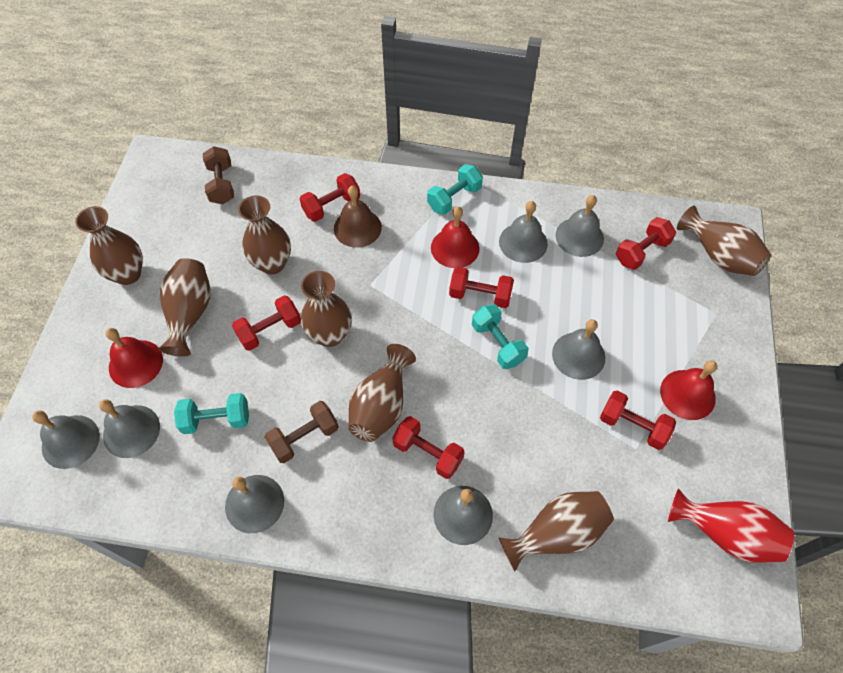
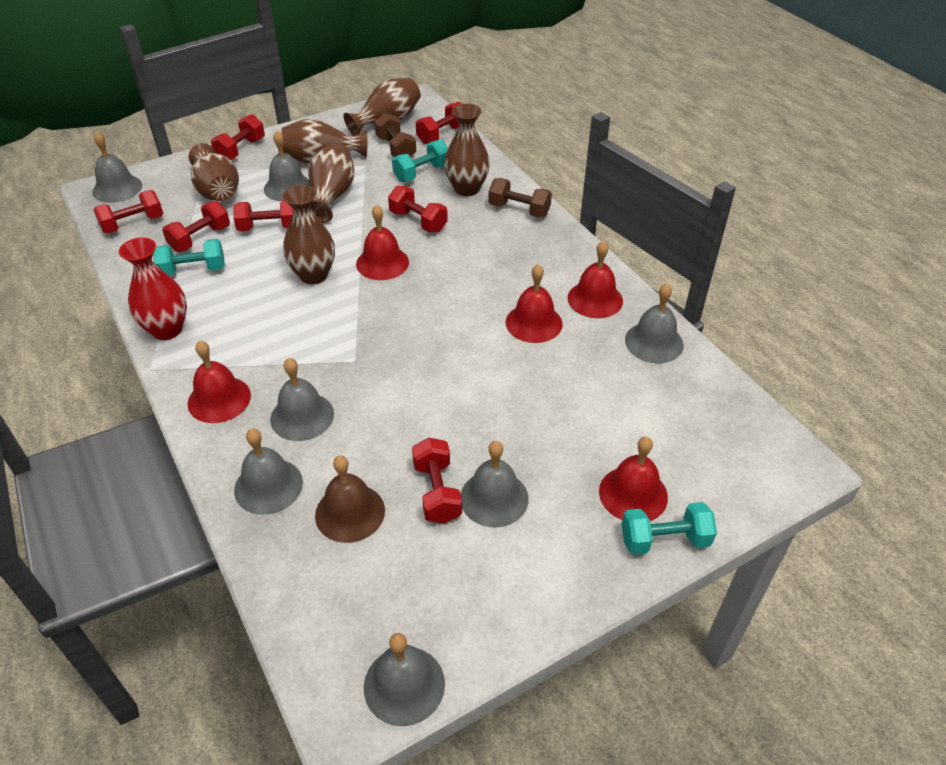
brown vase: 7 -> 6
red bell: 3 -> 5
red dumbbell: 6 -> 7

